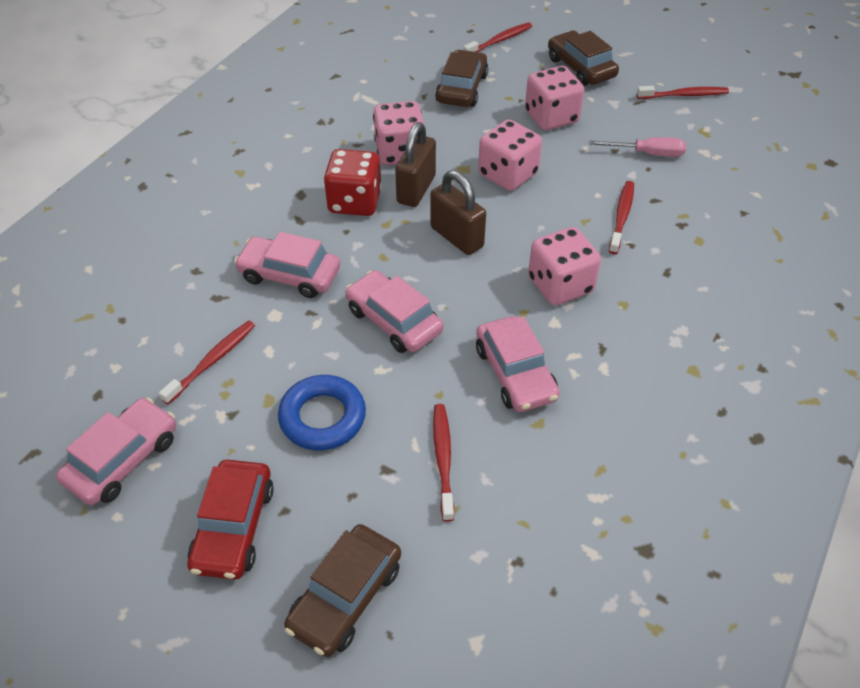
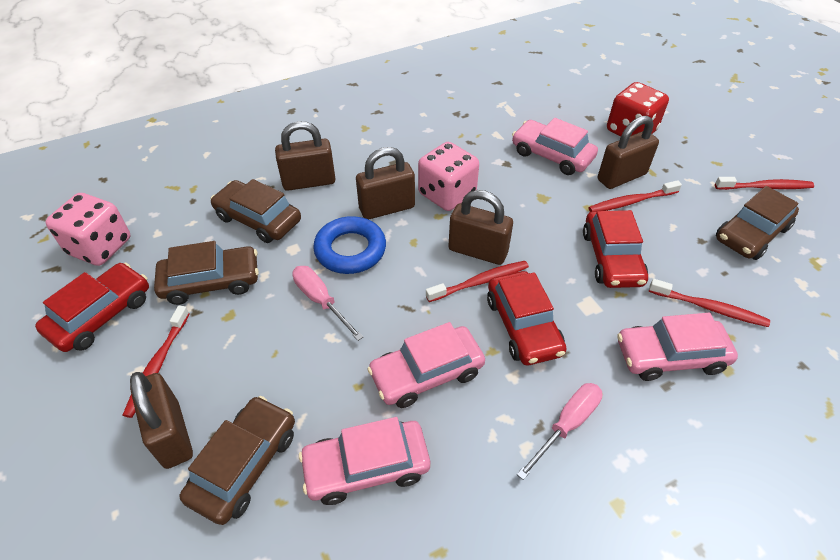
brown car: 3 -> 4
brown padlock: 2 -> 5
pink dice: 4 -> 2
pink screwdriver: 1 -> 2
red car: 1 -> 3

